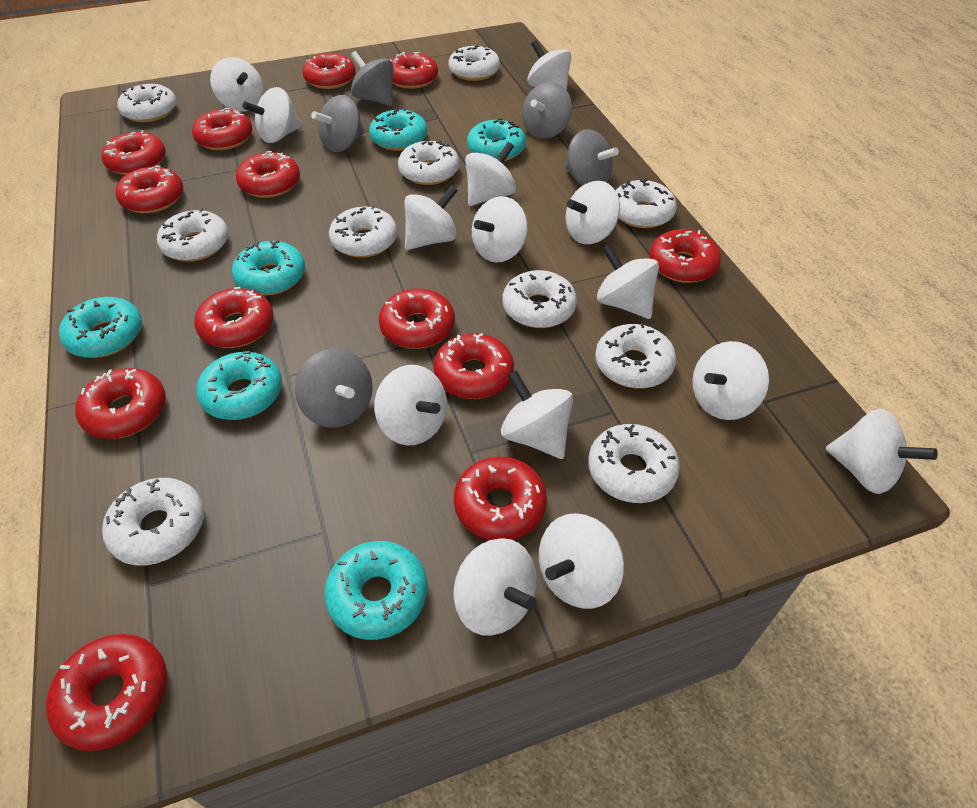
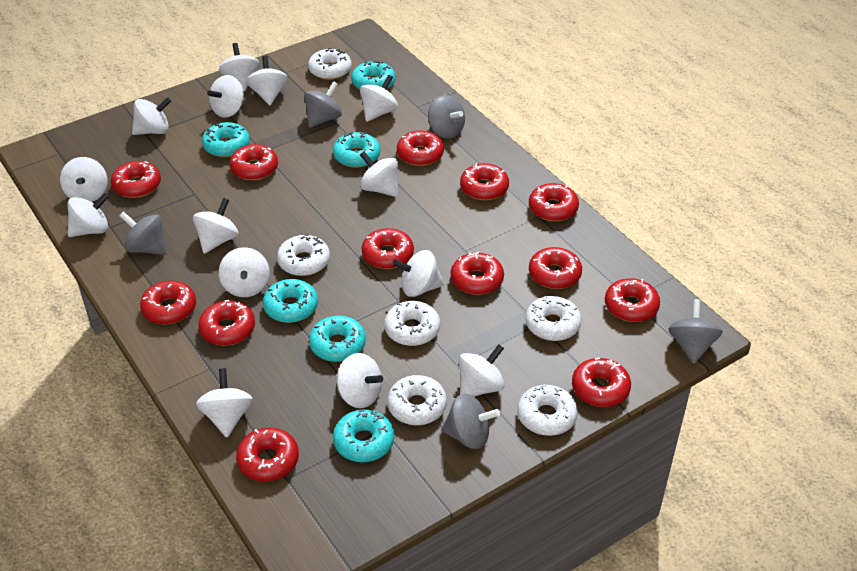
white donut: 10 -> 6

